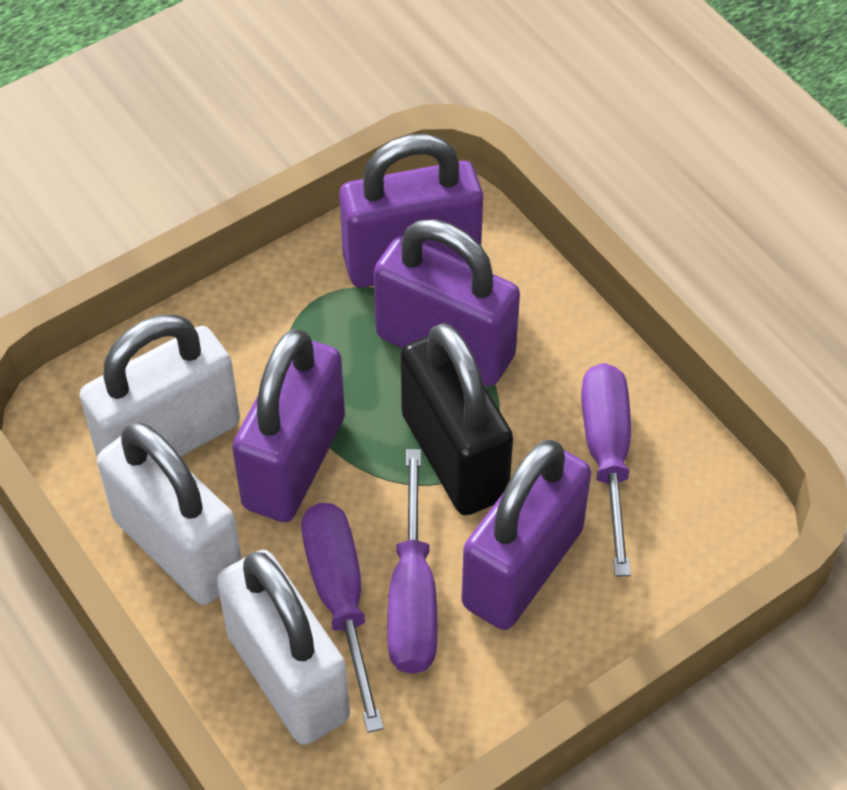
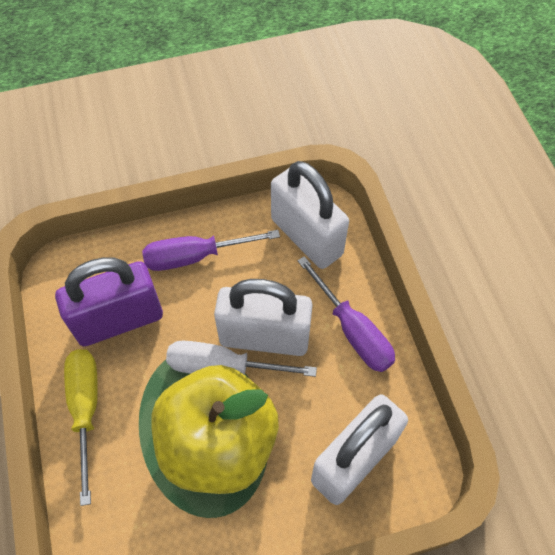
black padlock: 1 -> 0
purple padlock: 4 -> 1
purple screwdriver: 3 -> 2
white screwdriver: 0 -> 1
yellow apple: 0 -> 1
yellow screwdriver: 0 -> 1

